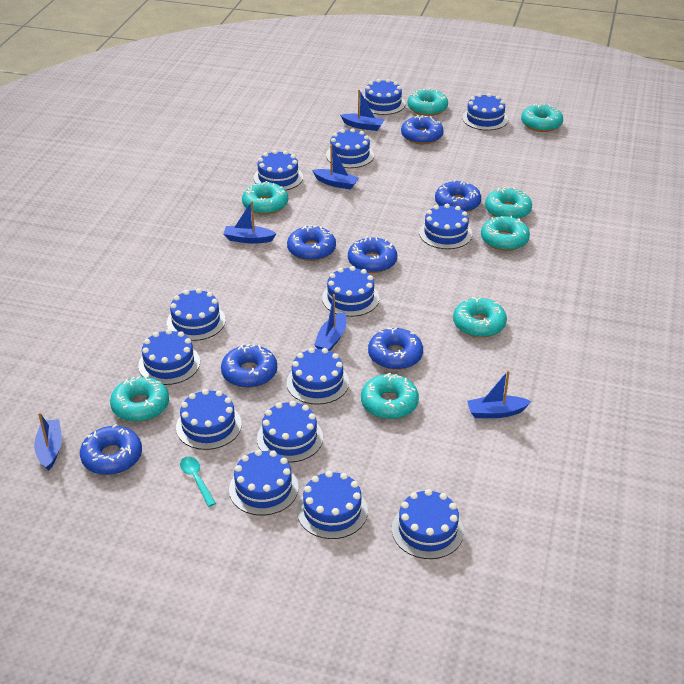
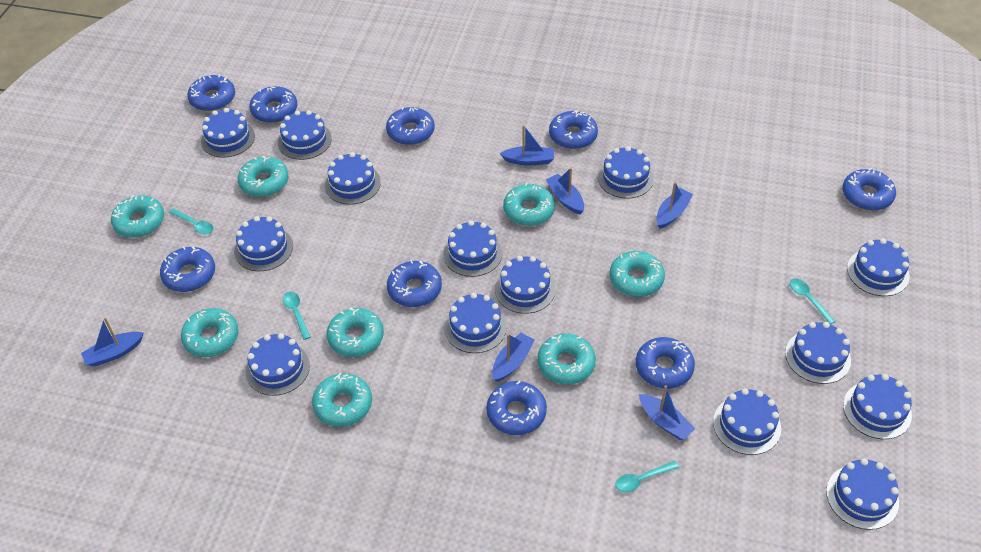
blue donut: 7 -> 9
turquoise spoon: 1 -> 4

